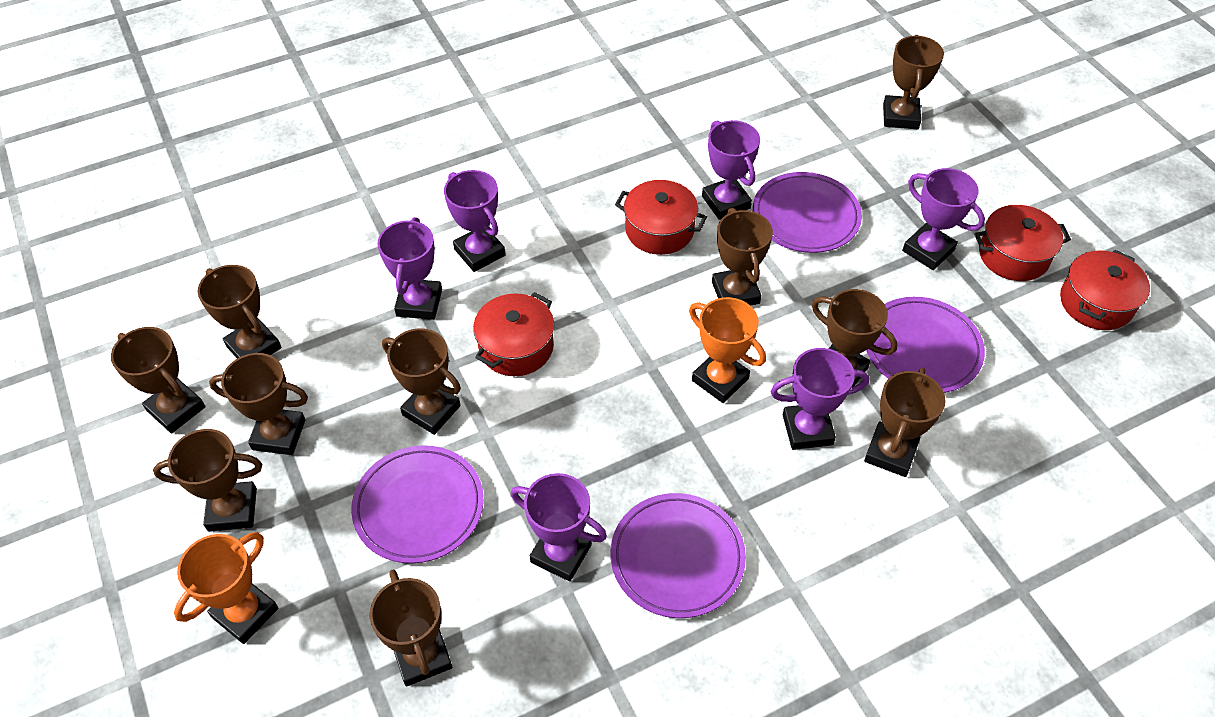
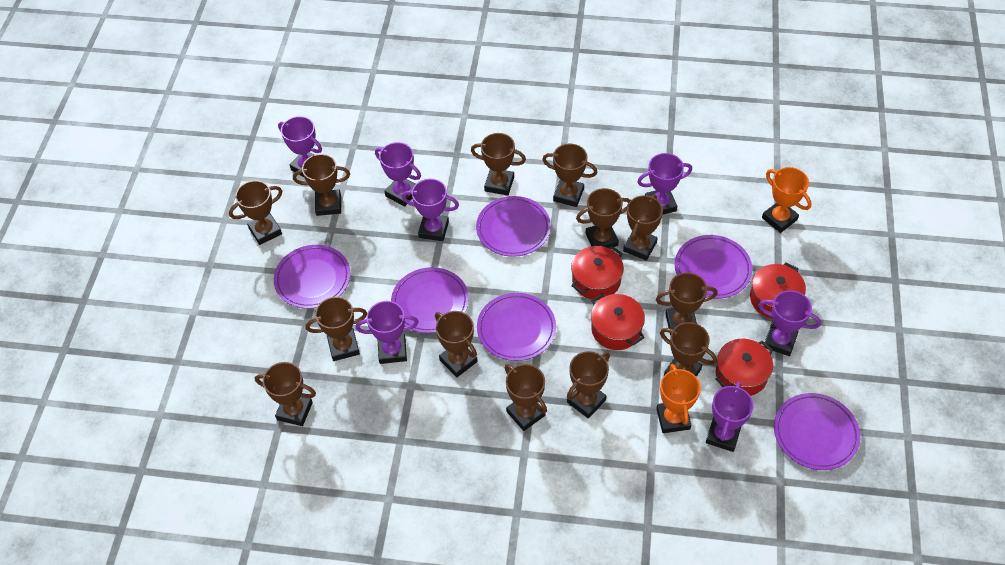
brown trophy: 10 -> 13
purple plate: 4 -> 6
purple trophy: 6 -> 7

